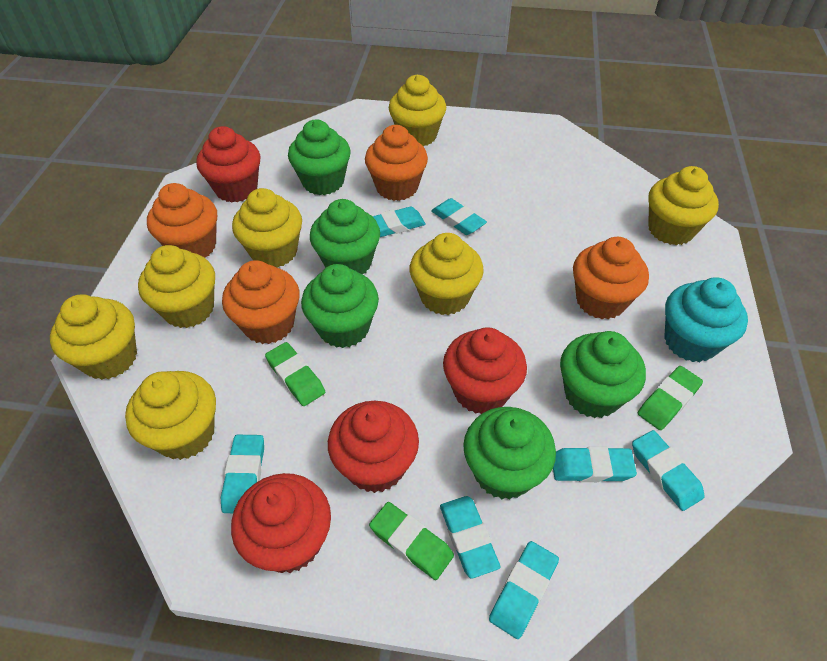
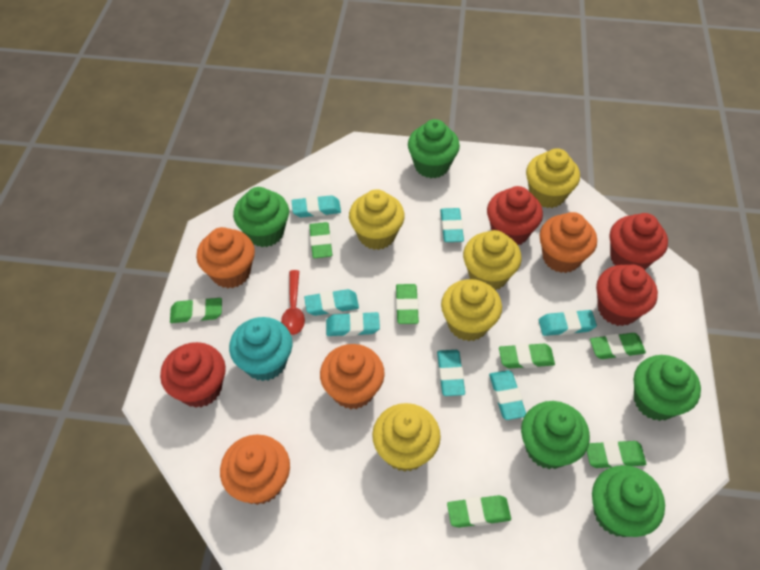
green eraser: 3 -> 7
red spoon: 0 -> 1
yellow cupcake: 7 -> 5

